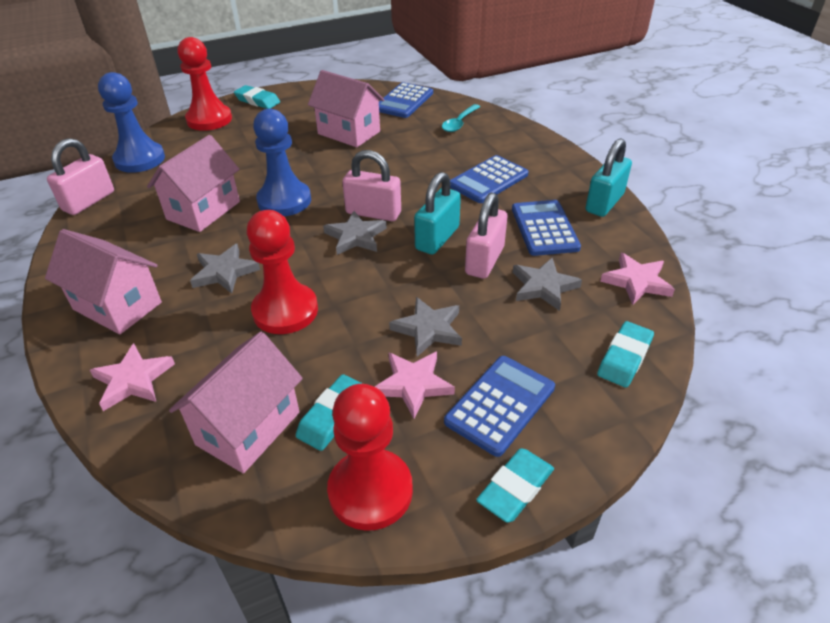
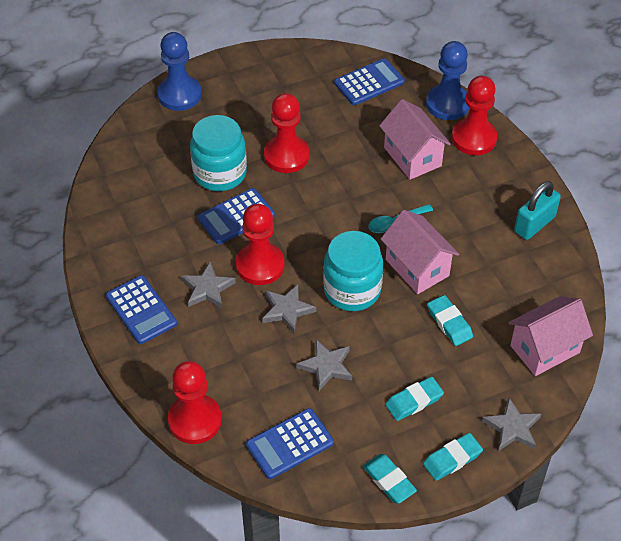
pink house: 4 -> 3
pink padlock: 3 -> 0
pink star: 3 -> 0
red pawn: 3 -> 4
turquoise jar: 0 -> 2
turquoise padlock: 2 -> 1

